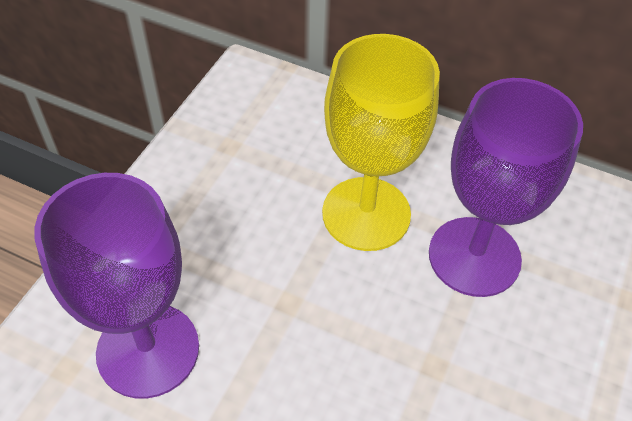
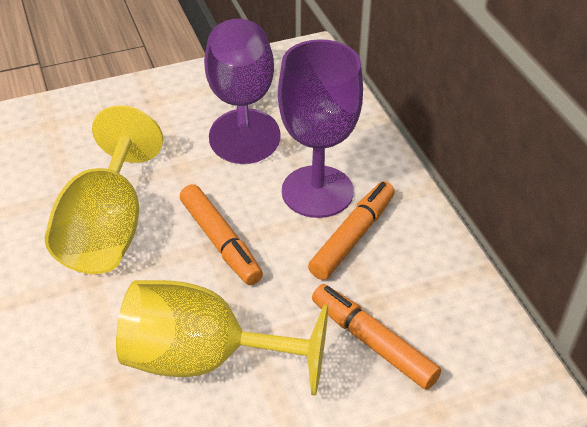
orange marker: 0 -> 3
yellow goblet: 1 -> 2

